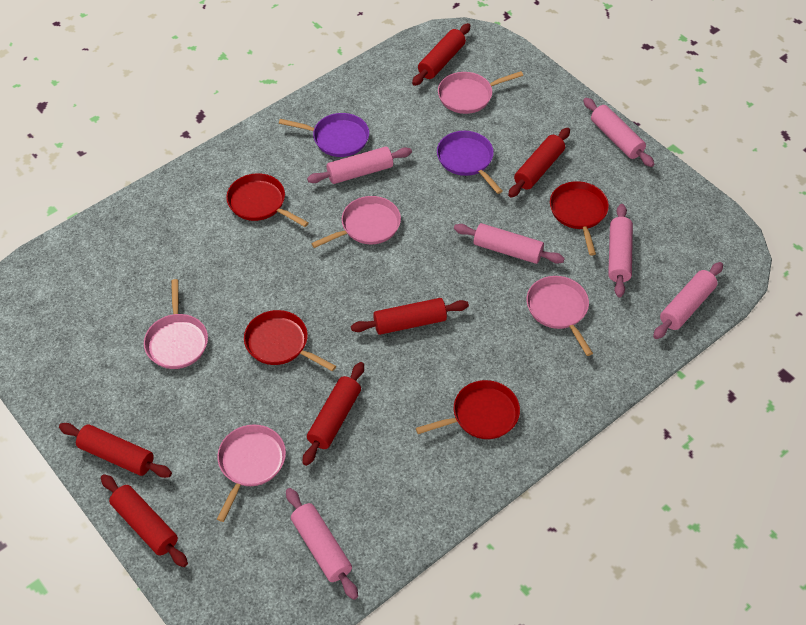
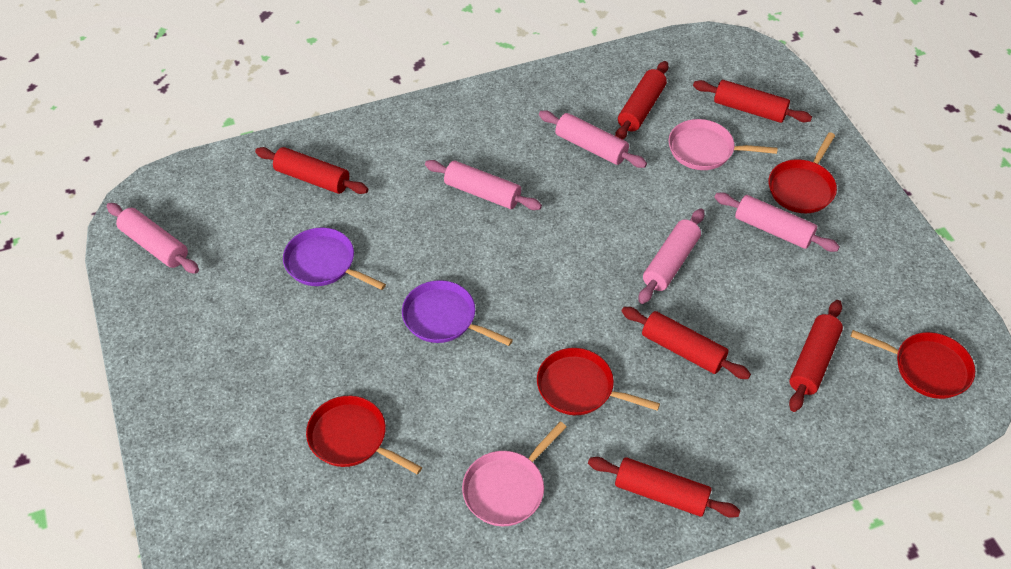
pink pan: 5 -> 2
pink rolling pin: 6 -> 5

